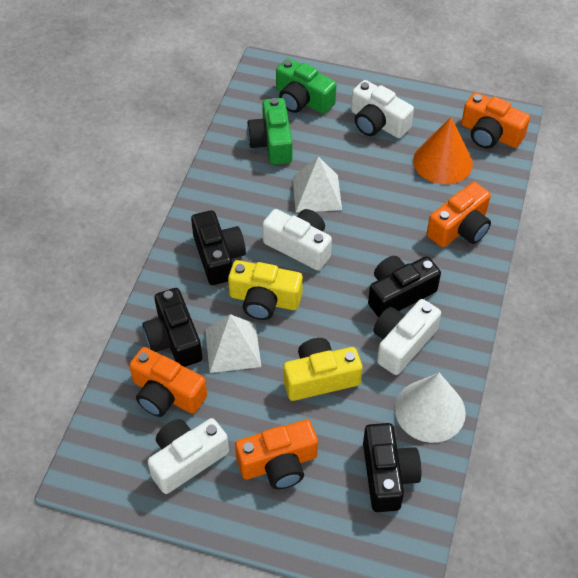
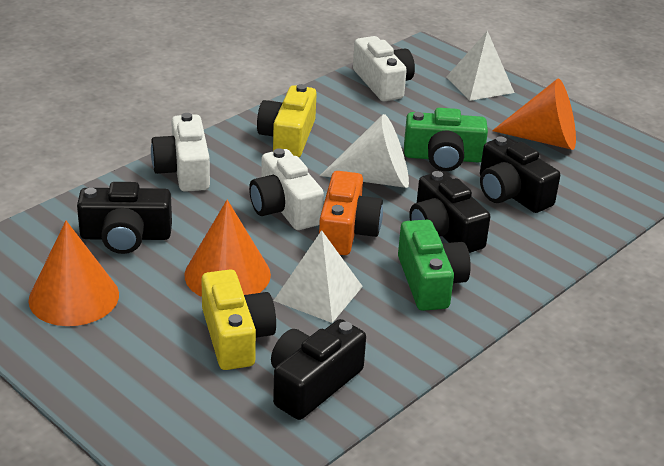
orange camera: 4 -> 1
orange cone: 1 -> 3
white camera: 4 -> 3

